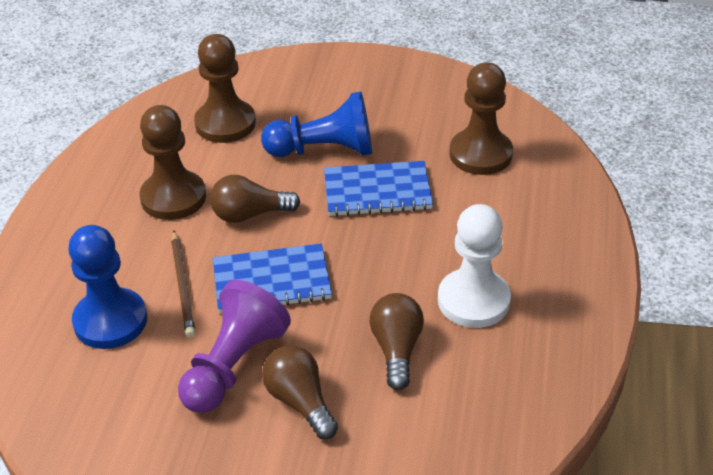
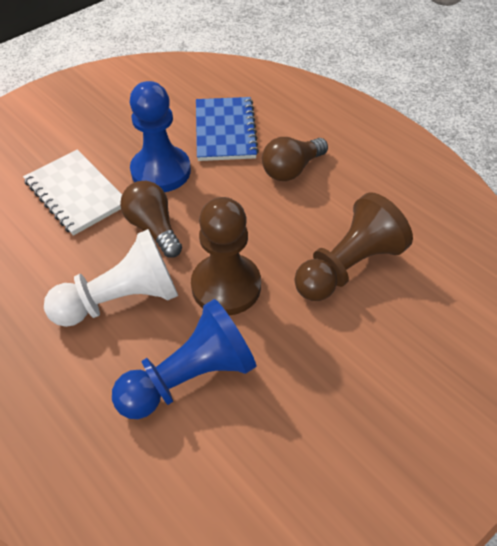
blue notebook: 2 -> 1
brown light bulb: 3 -> 2
brown pawn: 3 -> 2
brown pencil: 1 -> 0
purple pawn: 1 -> 0
white notebook: 0 -> 1

